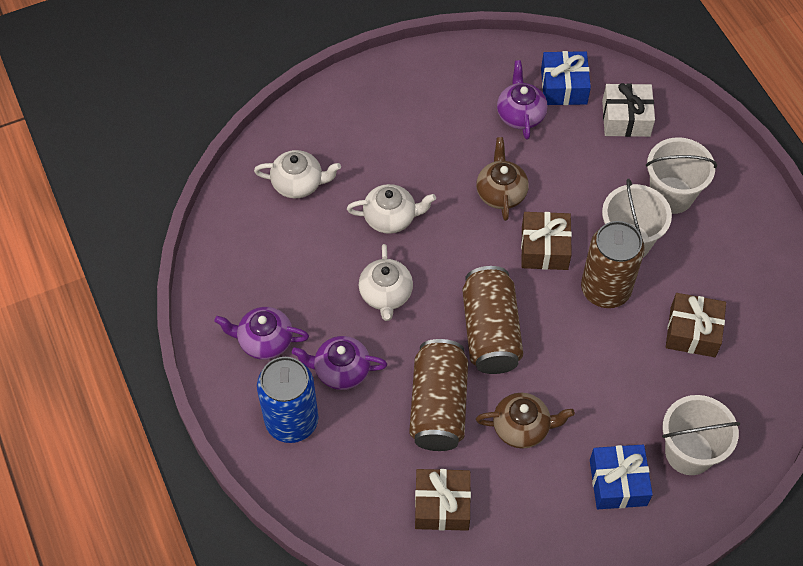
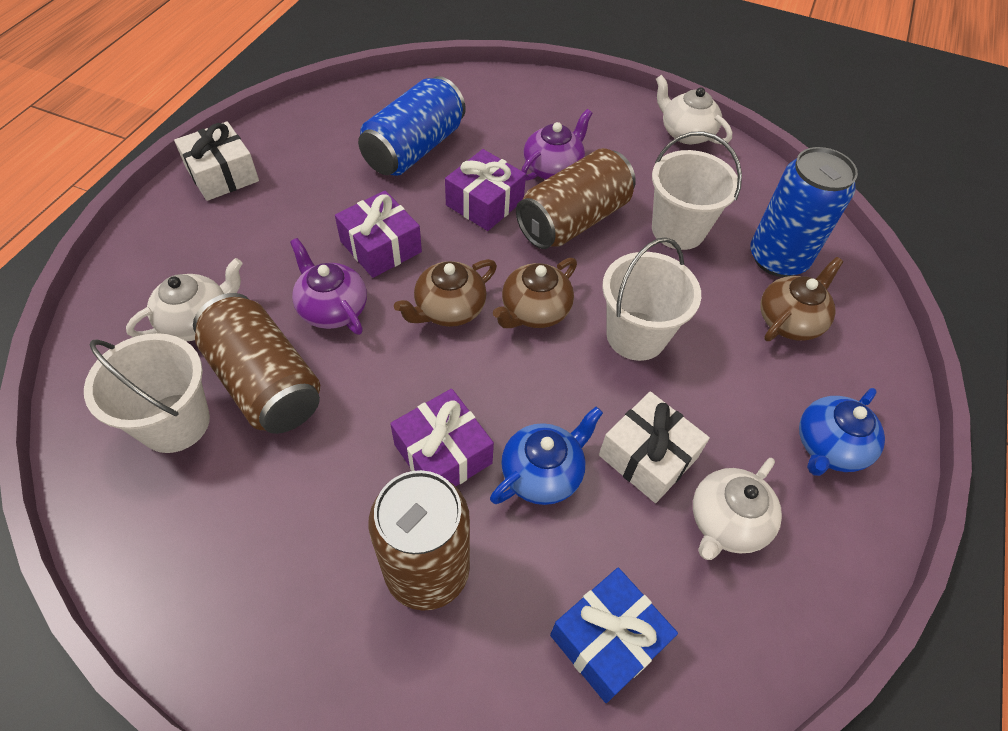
blue can: 1 -> 2
blue gift: 2 -> 1
blue teapot: 0 -> 2
brown gift: 3 -> 0
brown teapot: 2 -> 3
purple gift: 0 -> 3
purple teapot: 3 -> 2
white gift: 1 -> 2

